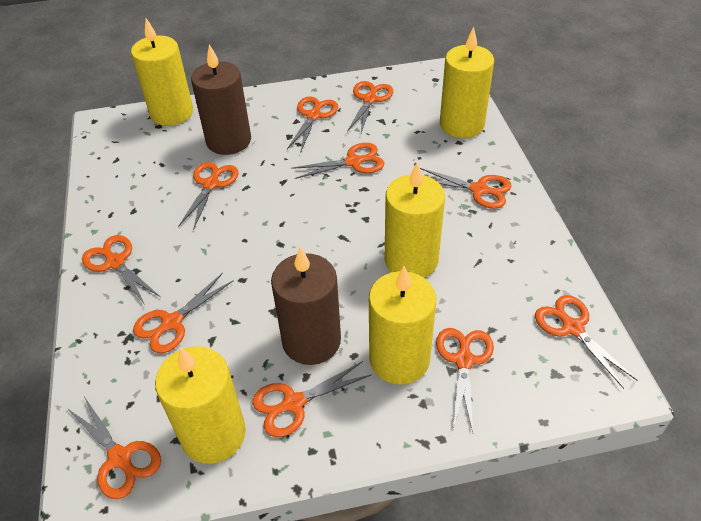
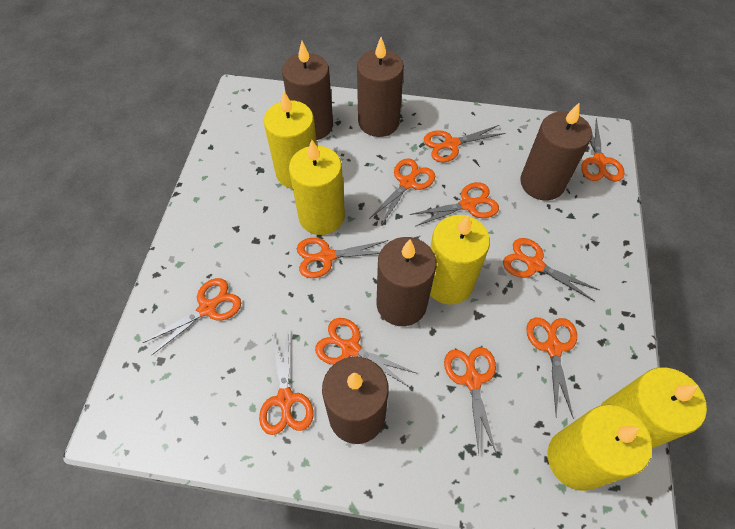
brown candle: 2 -> 5

